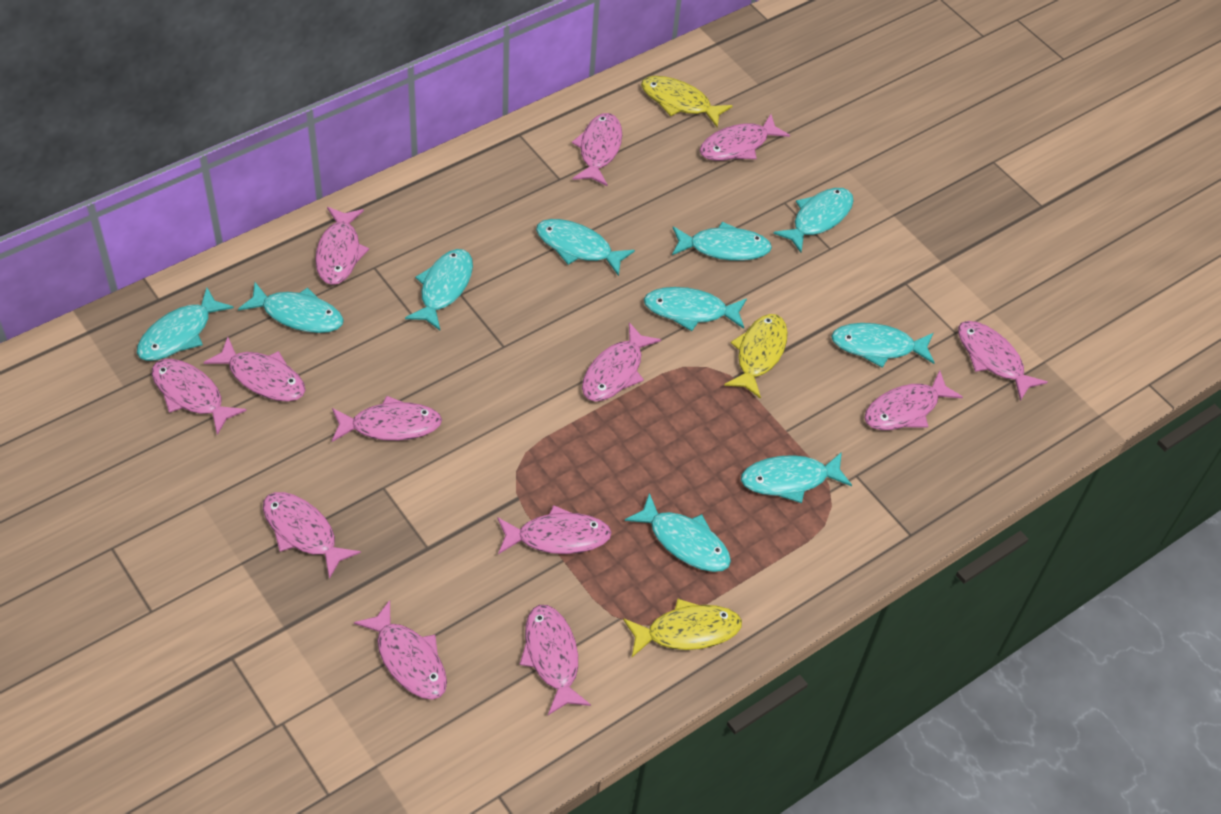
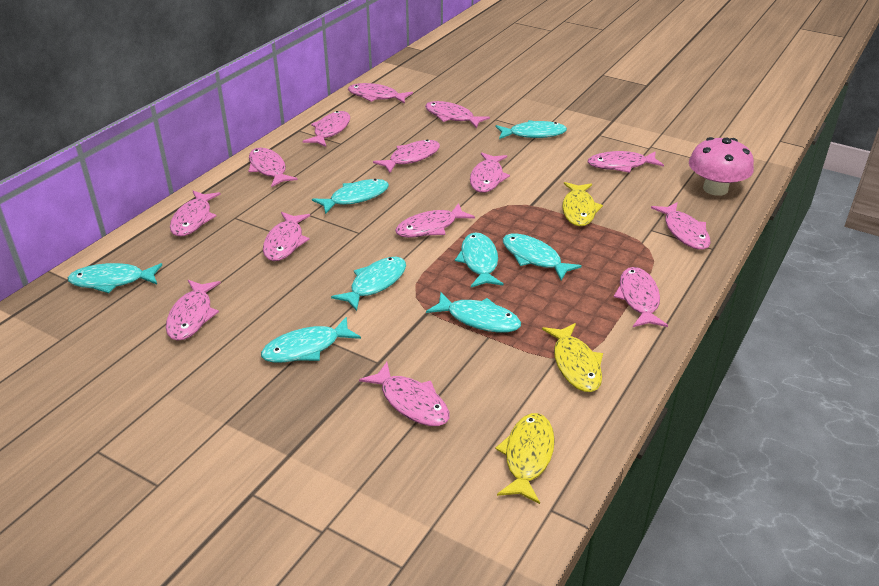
pink fish: 13 -> 14
pink mushroom: 0 -> 1
turquoise fish: 10 -> 8

